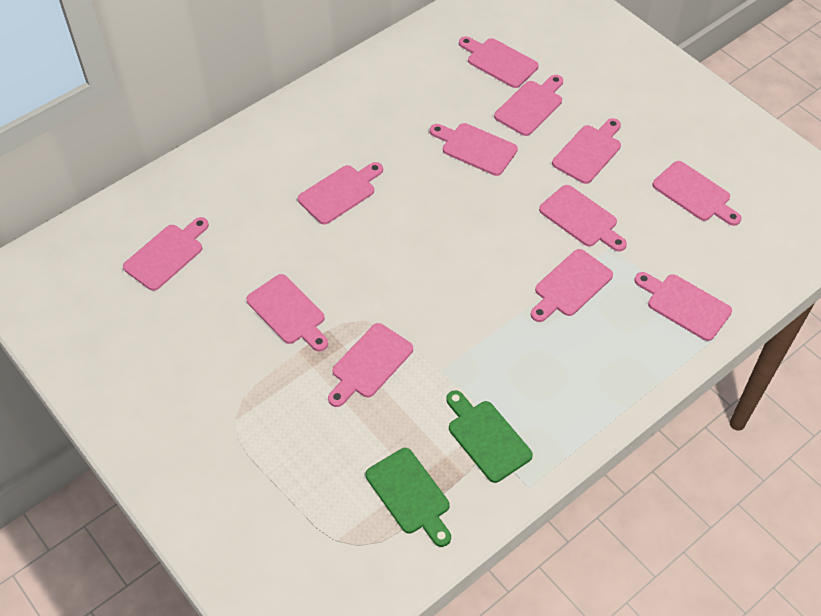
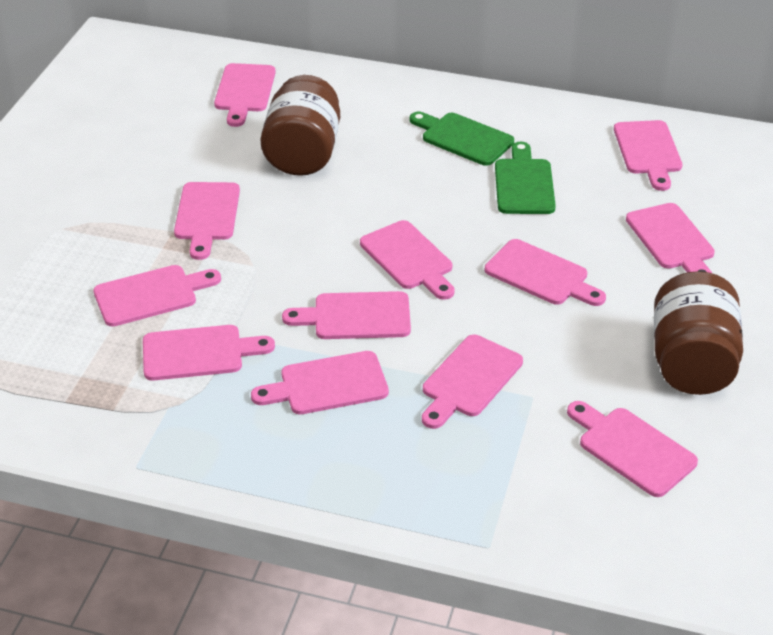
brown jar: 0 -> 2

